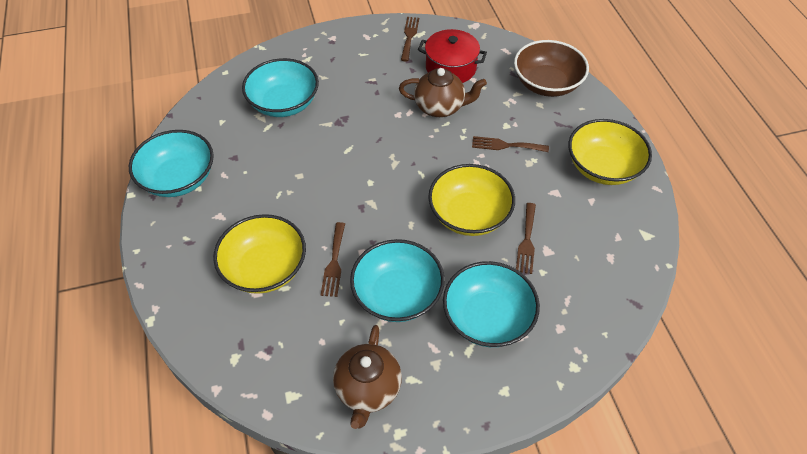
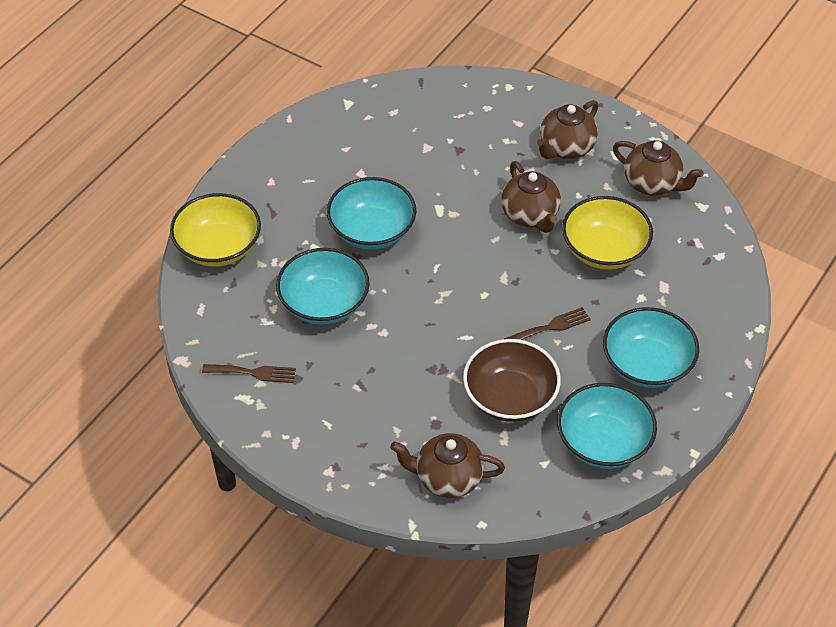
brown fork: 4 -> 2
brown teapot: 2 -> 4
red pot: 1 -> 0
yellow bowl: 3 -> 2

